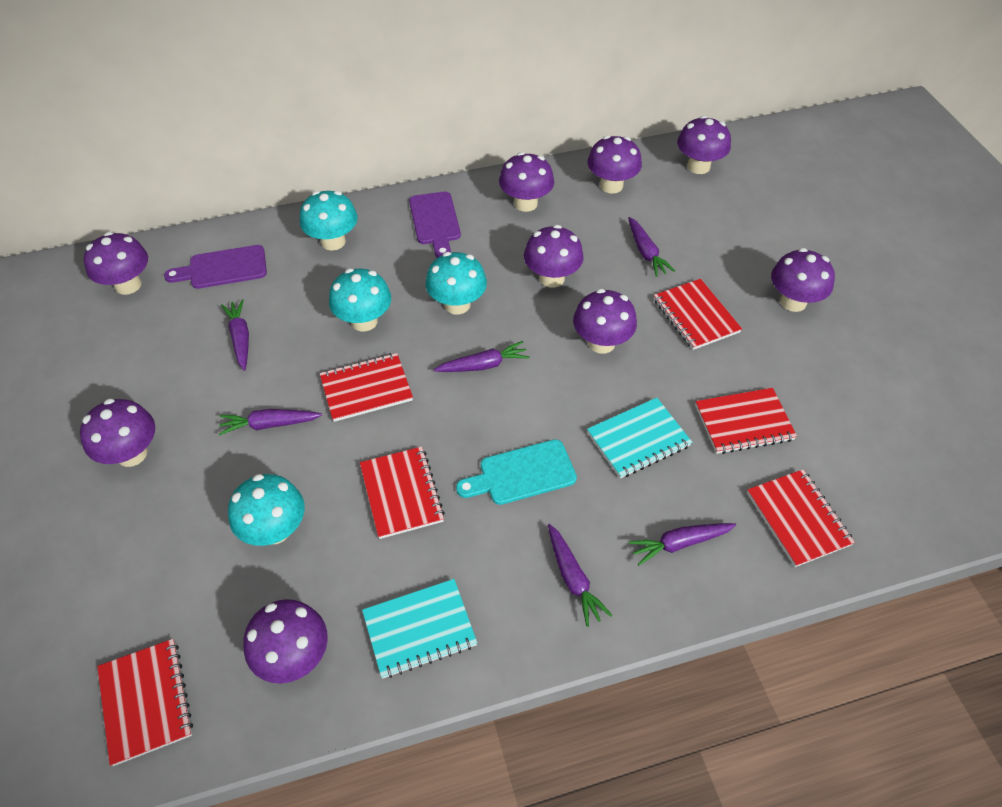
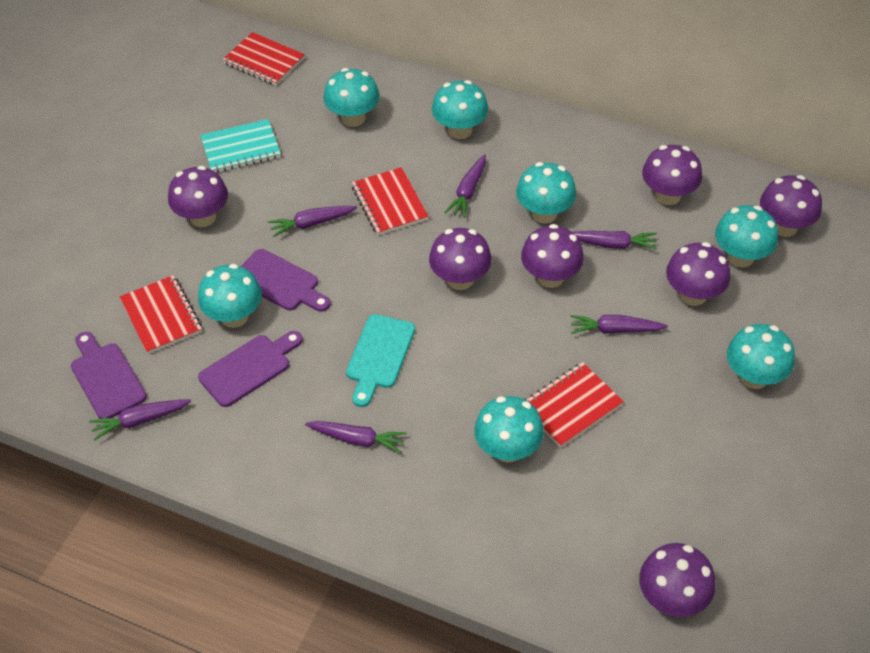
purple cutting board: 2 -> 3
purple mushroom: 9 -> 7
red notebook: 6 -> 4
turquoise mushroom: 4 -> 7
turquoise notebook: 2 -> 1

